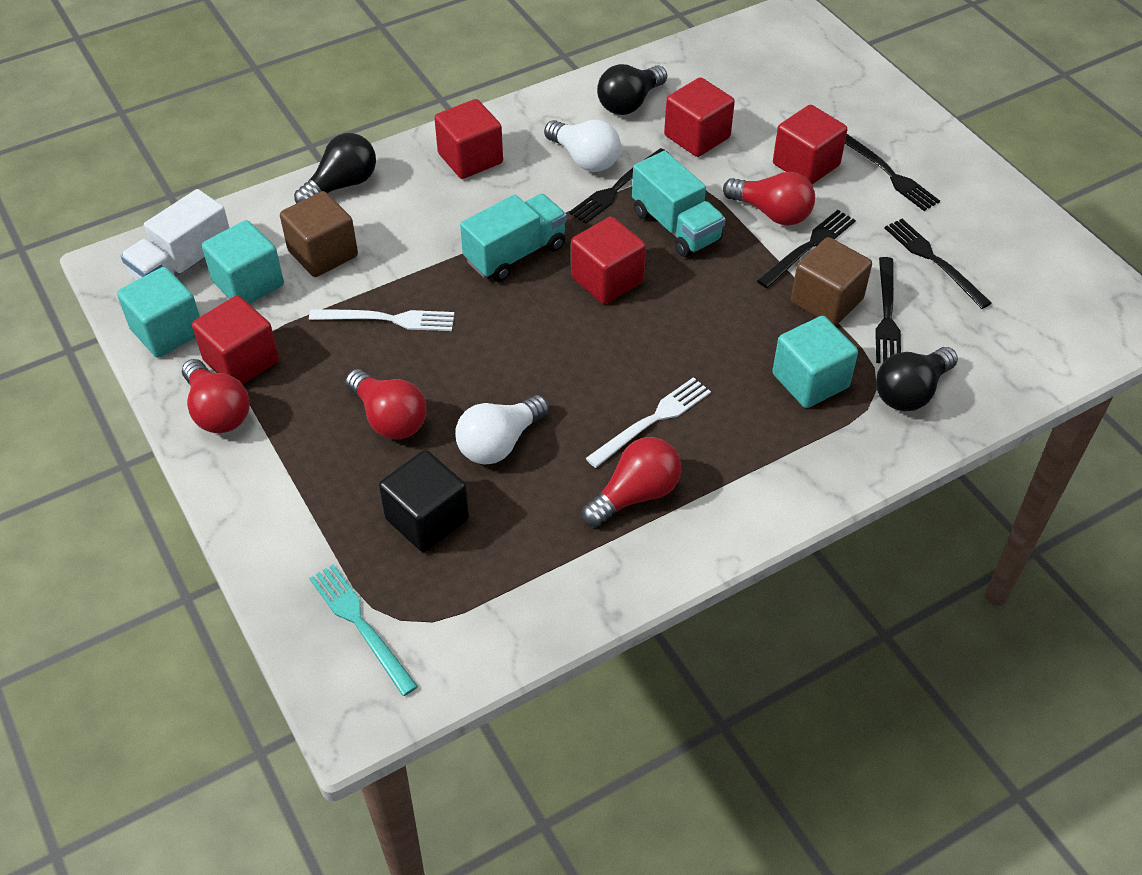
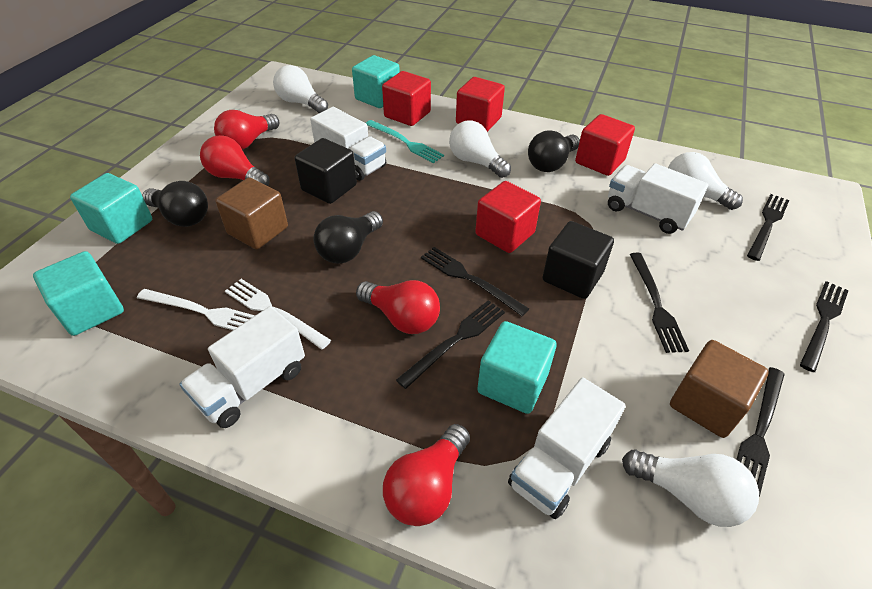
black cube: 1 -> 2
black fork: 5 -> 6
red cube: 5 -> 4
turquoise cube: 3 -> 4
turquoise truck: 2 -> 0
white light bulb: 2 -> 4
white truck: 1 -> 4

